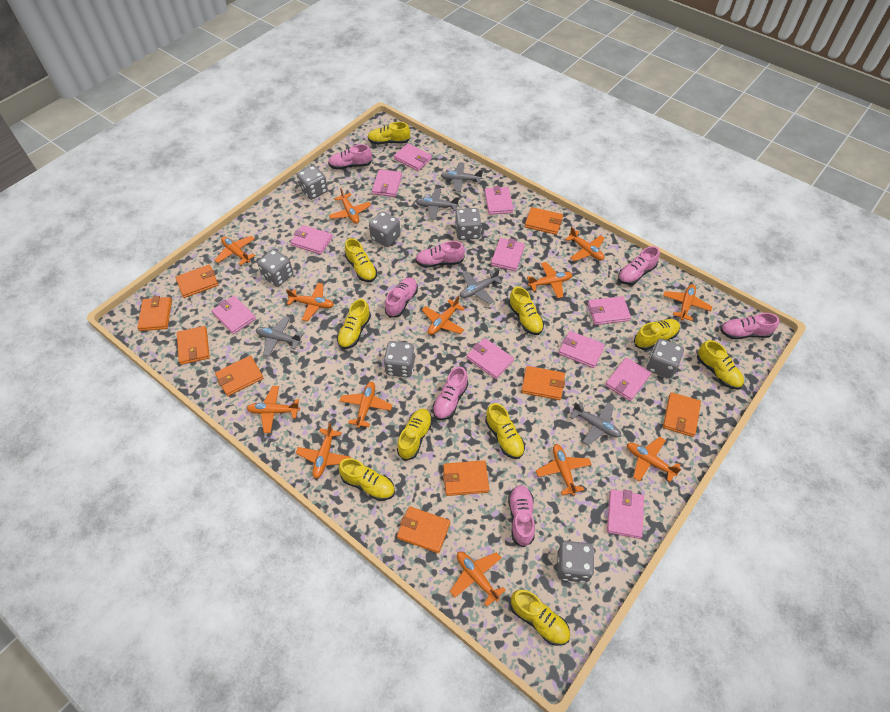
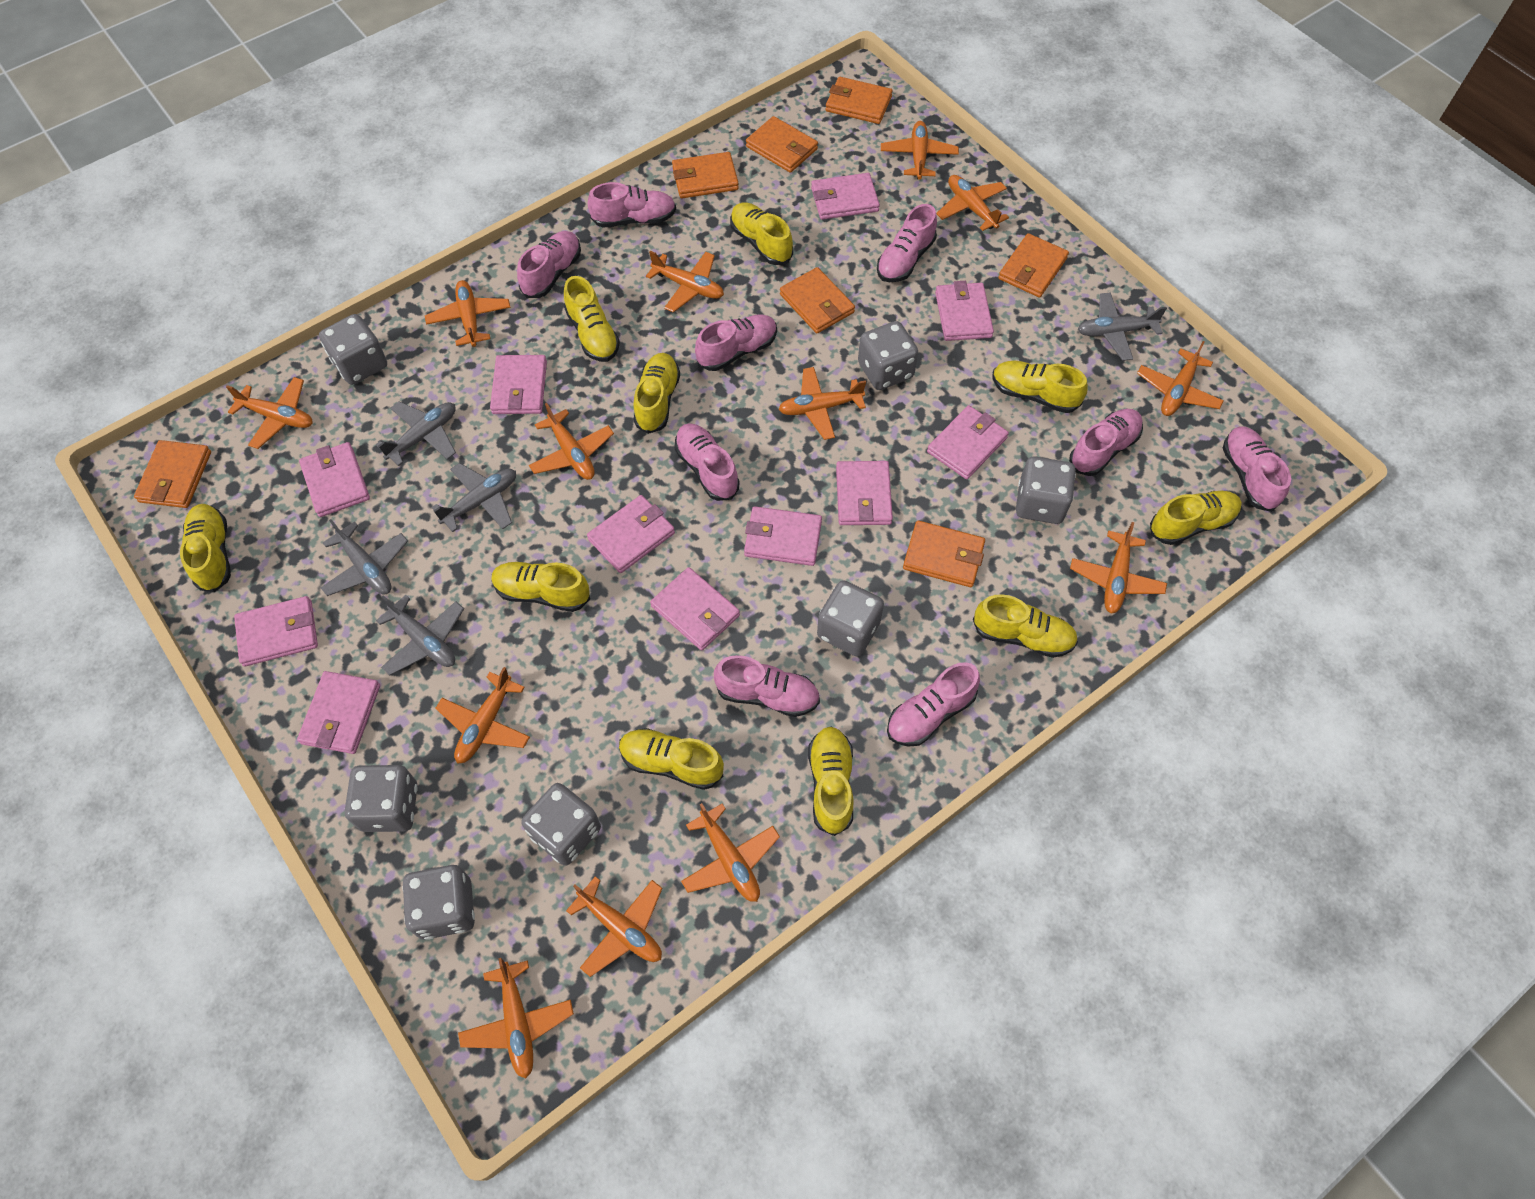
orange wallet: 9 -> 7
pink shoe: 7 -> 9

